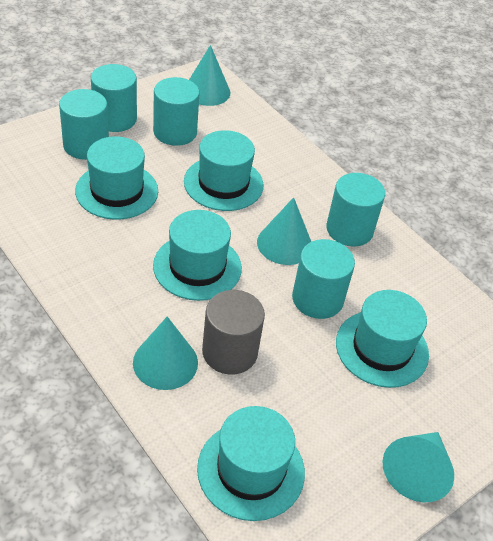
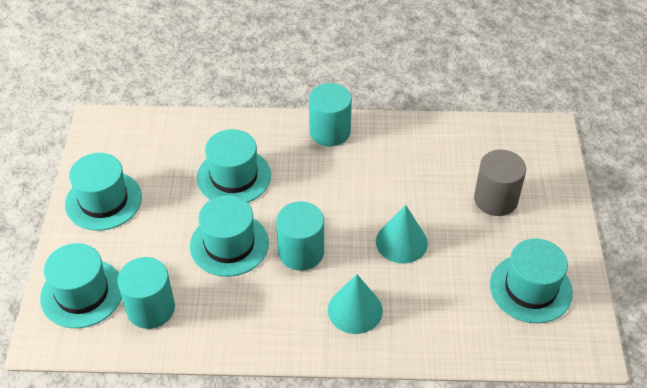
turquoise cone: 4 -> 2
turquoise cylinder: 5 -> 3

